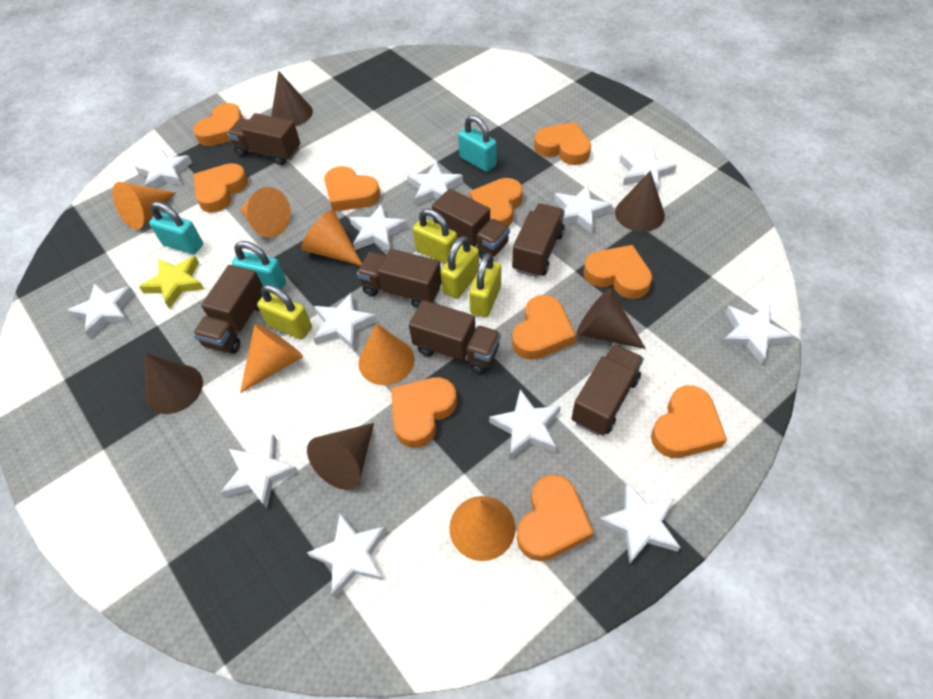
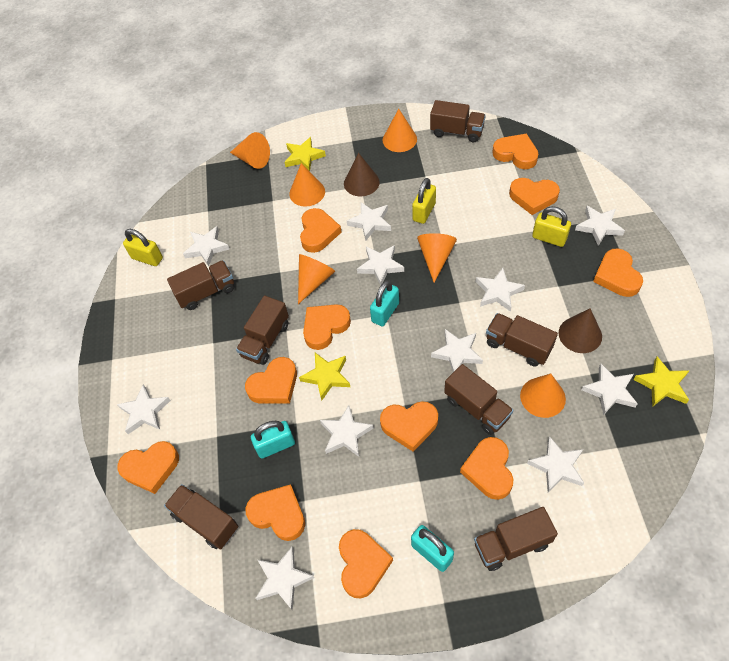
brown cone: 5 -> 2
orange heart: 10 -> 11
white star: 12 -> 11
yellow padlock: 4 -> 3
yellow star: 1 -> 3

